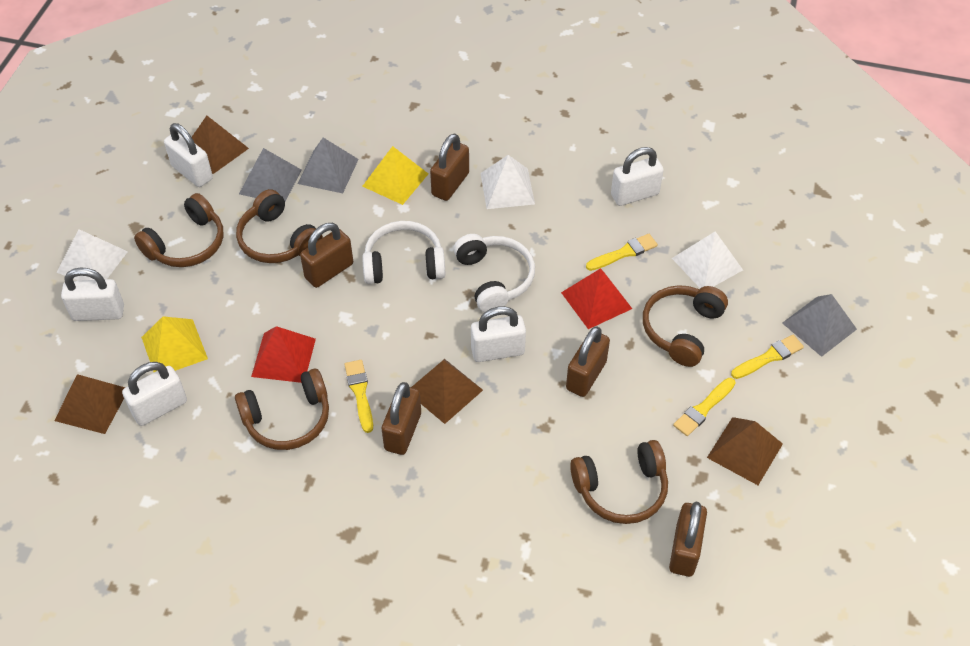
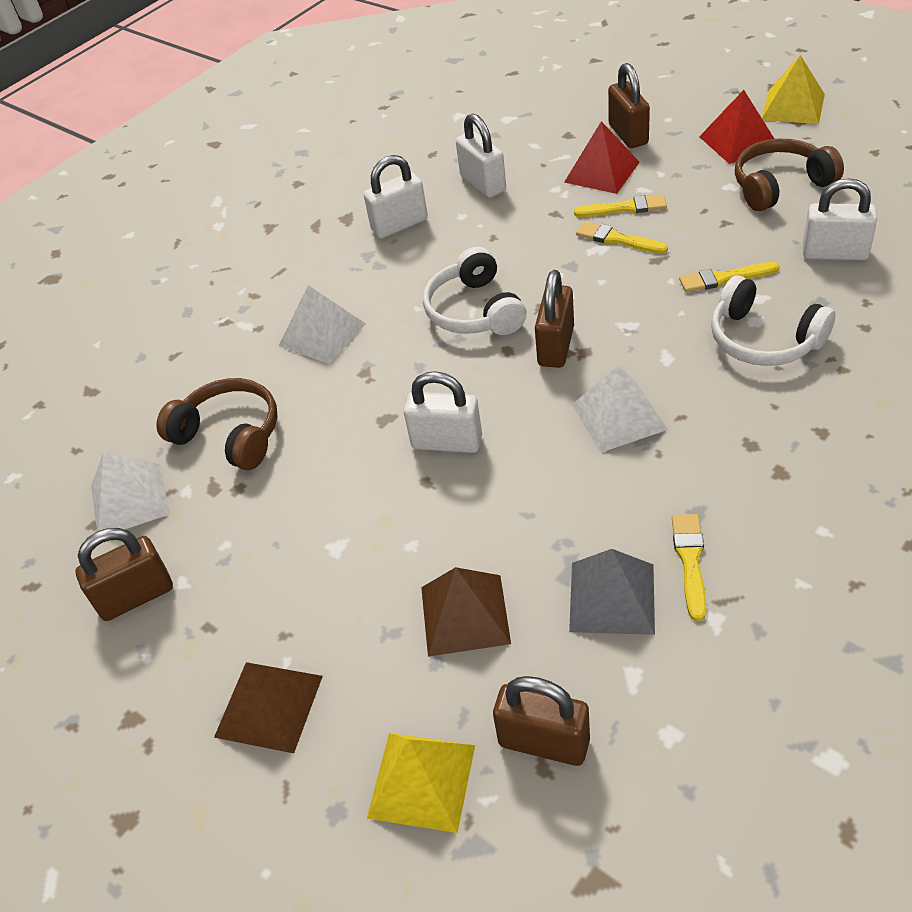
brown headphones: 5 -> 2
brown padlock: 5 -> 4
brown pyramid: 4 -> 2
grey pyramid: 3 -> 1
white padlock: 5 -> 4

